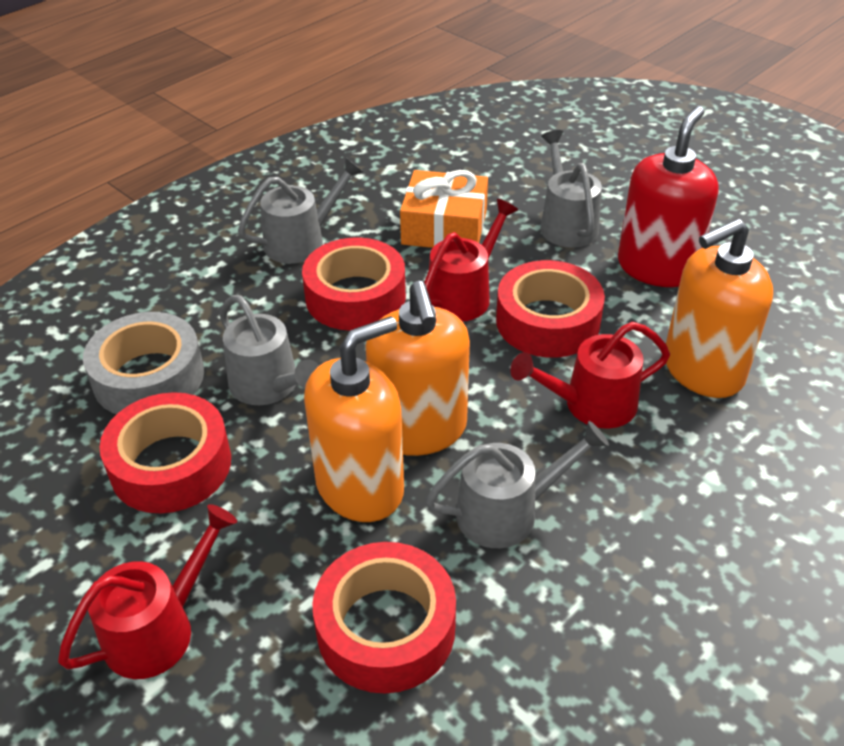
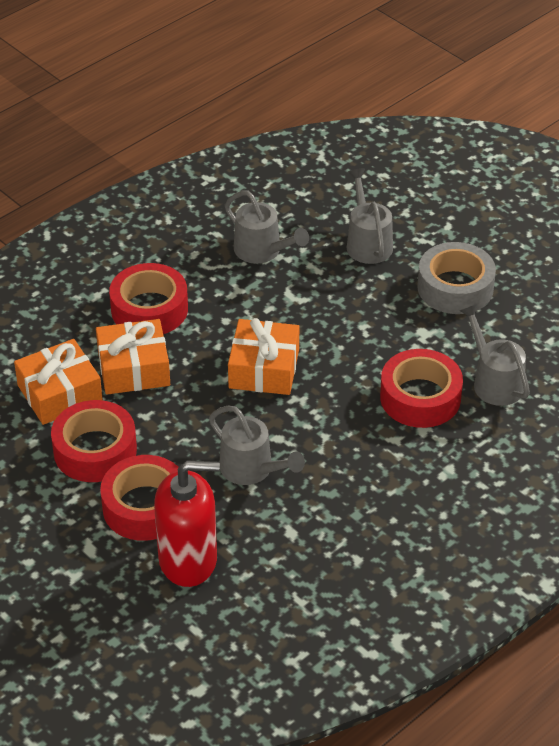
orange gift: 1 -> 3
orange soap dispenser: 3 -> 0
red watering can: 3 -> 0

